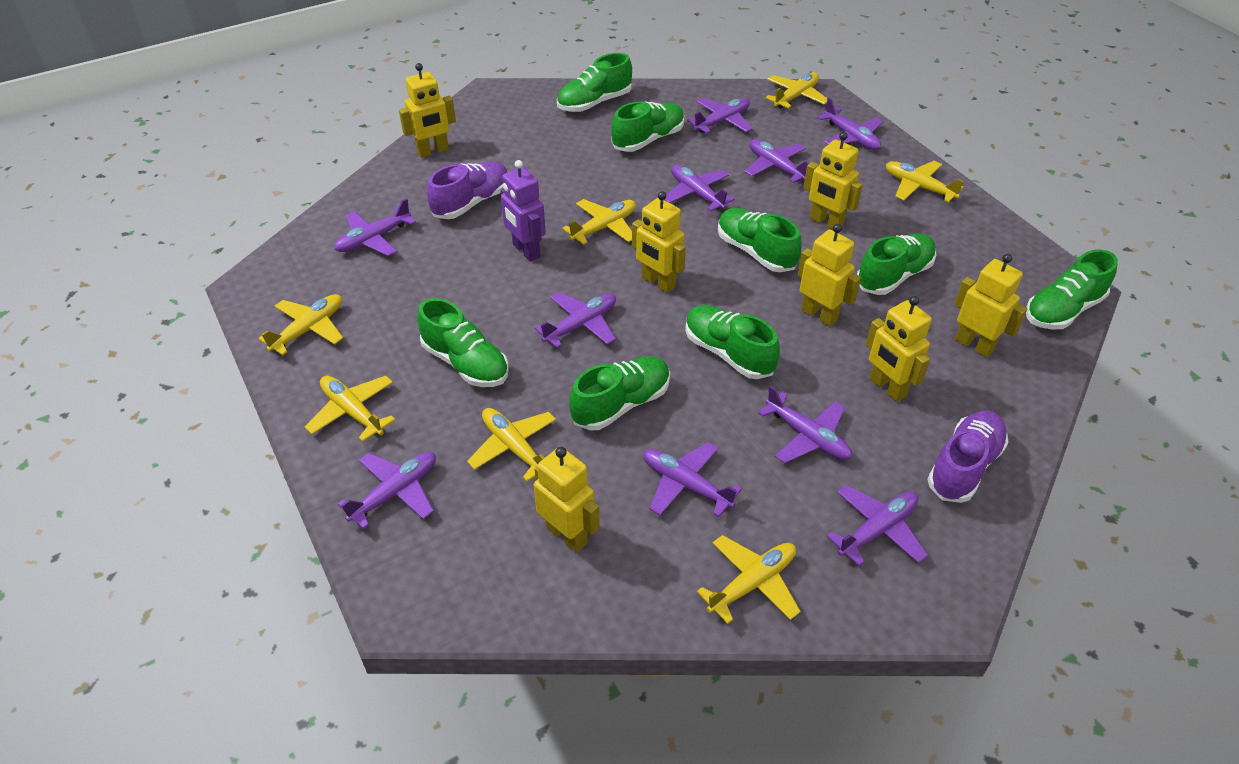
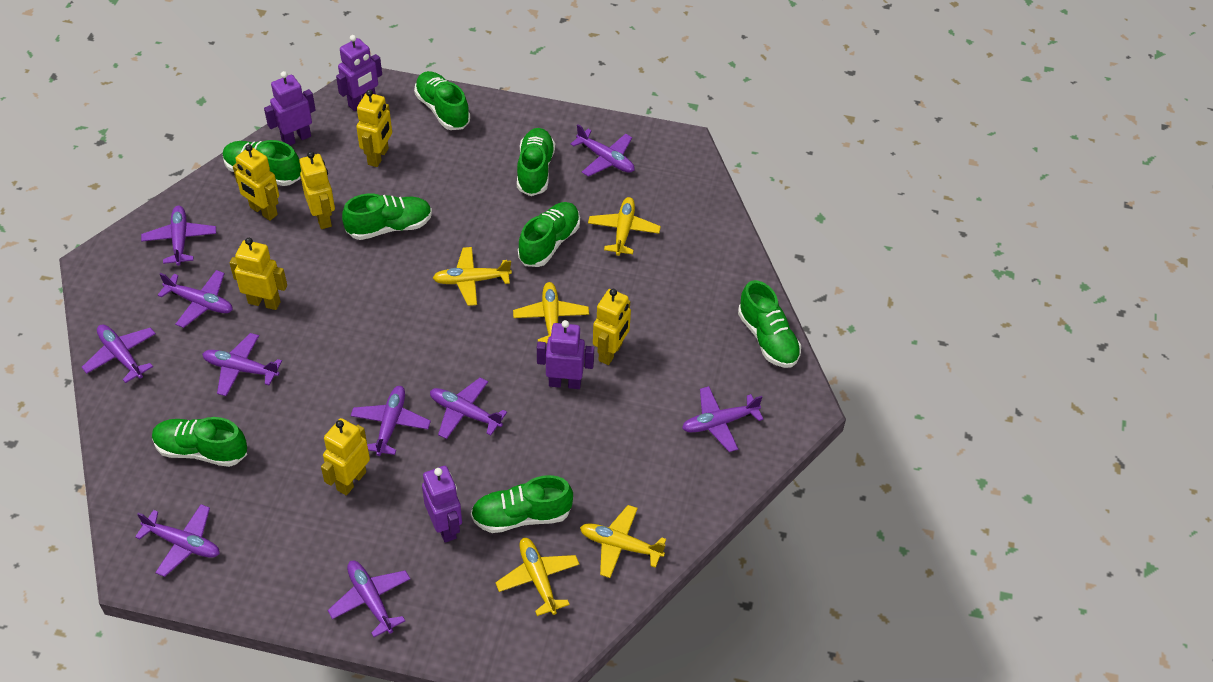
purple robot: 1 -> 4
purple shoe: 2 -> 0
yellow plane: 7 -> 5
yellow robot: 7 -> 6

